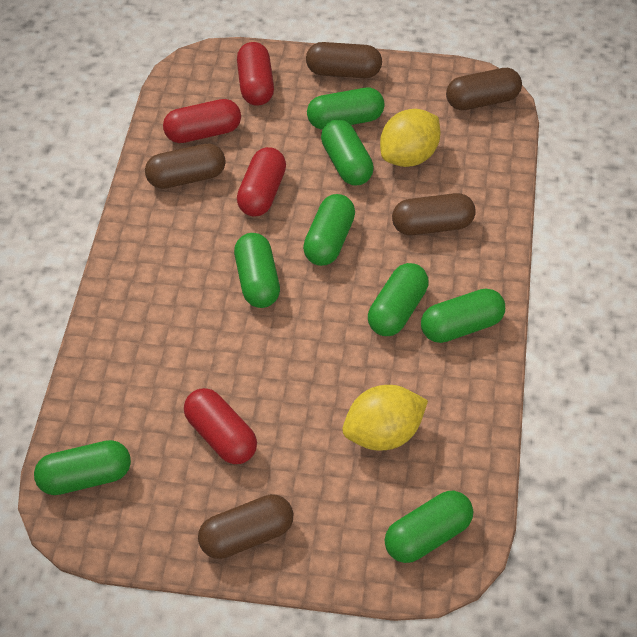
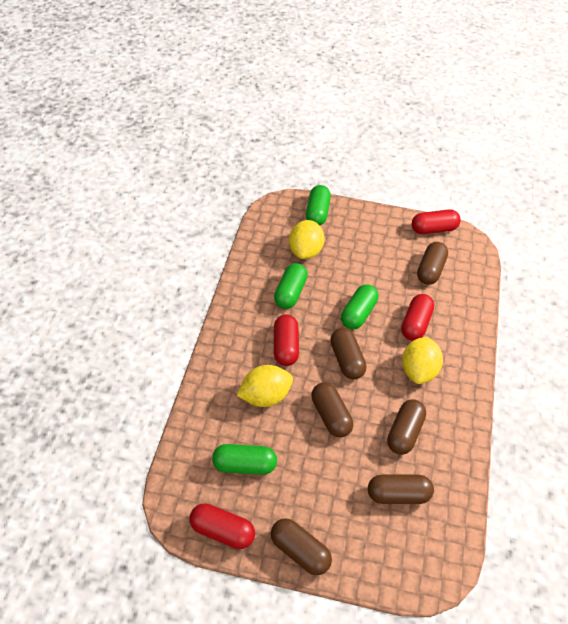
brown capsule: 5 -> 6
green capsule: 8 -> 4
yellow lemon: 2 -> 3

